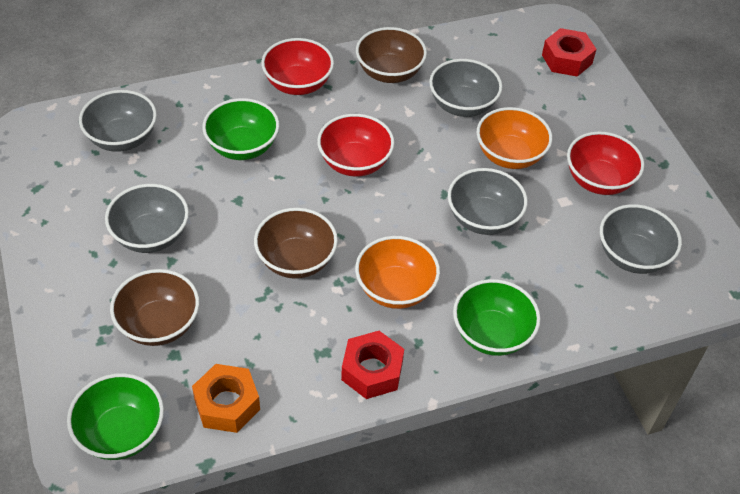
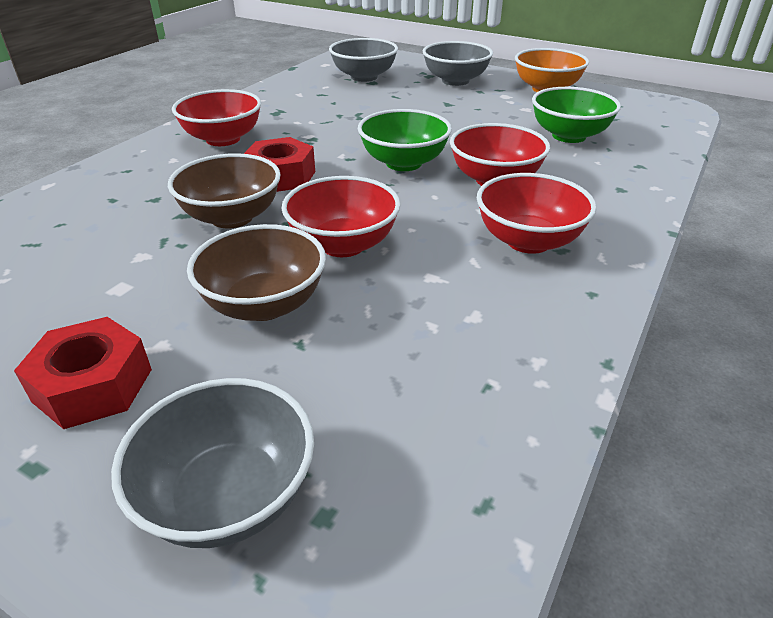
brown bowl: 3 -> 2
green bowl: 3 -> 2
grey bowl: 5 -> 3
orange bowl: 2 -> 1
orange nut: 1 -> 0
red bowl: 3 -> 4

